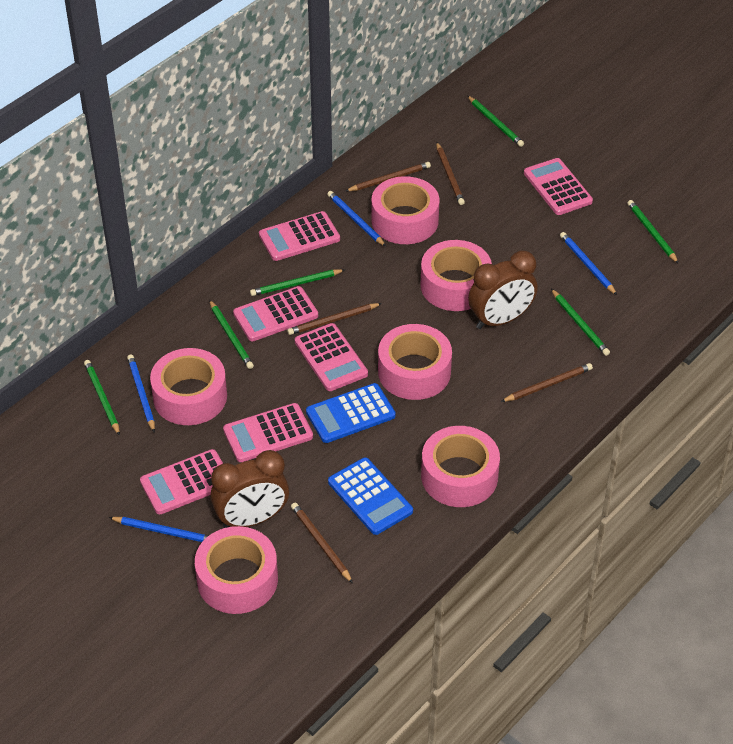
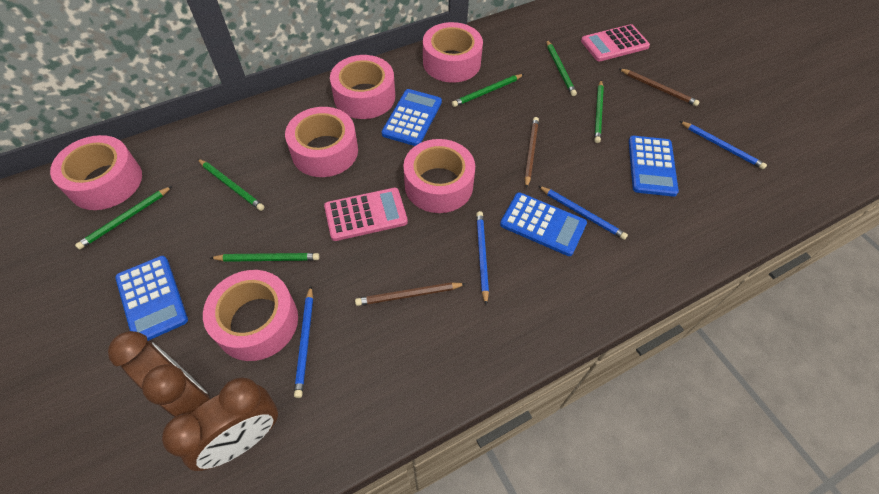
blue calculator: 2 -> 4
brown pencil: 5 -> 3
pink calculator: 6 -> 2

